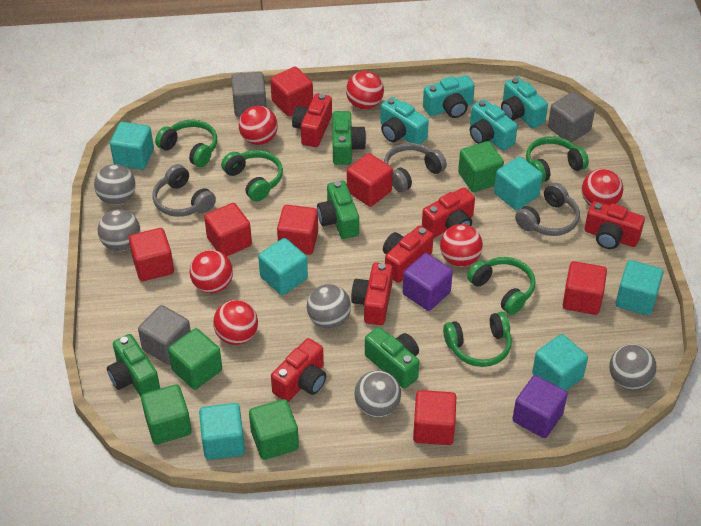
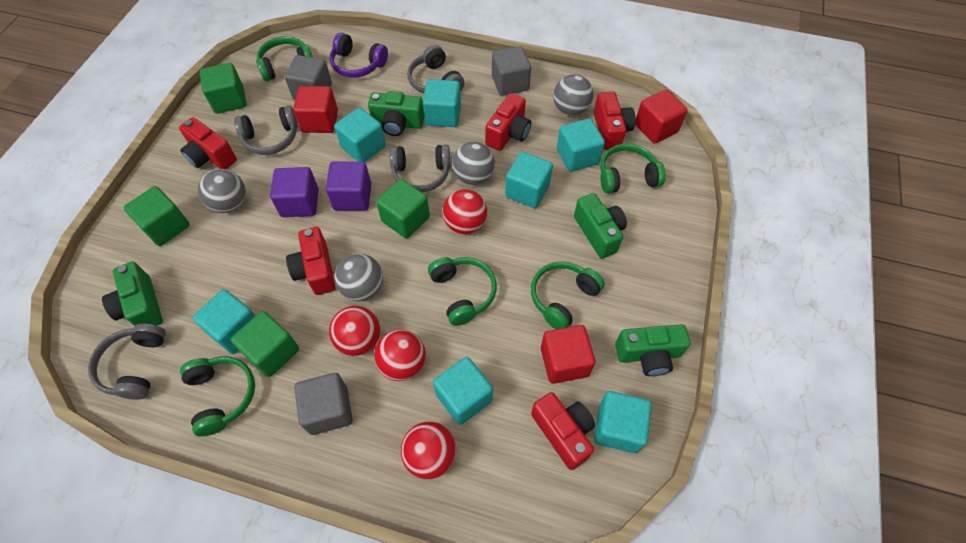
grey ball: 5 -> 4
grey headphones: 3 -> 4
purple headphones: 0 -> 1
red ball: 6 -> 4
red camera: 6 -> 5
red cube: 7 -> 3
turquoise camera: 4 -> 0
turquoise cube: 6 -> 7

